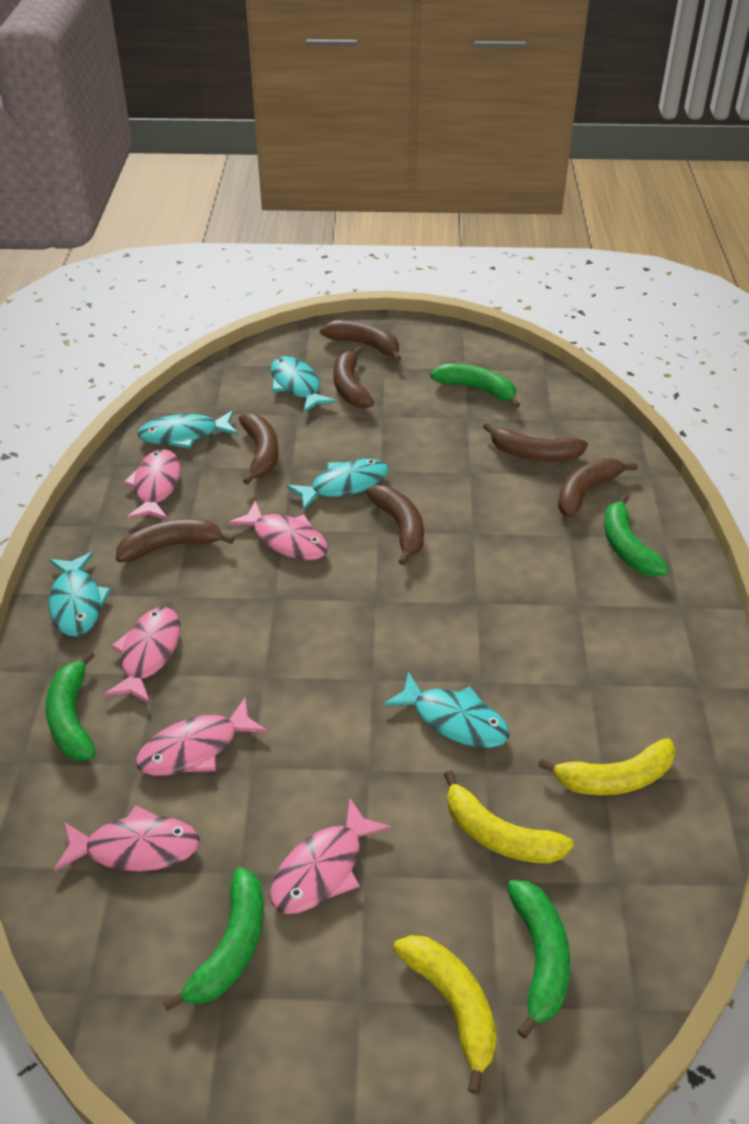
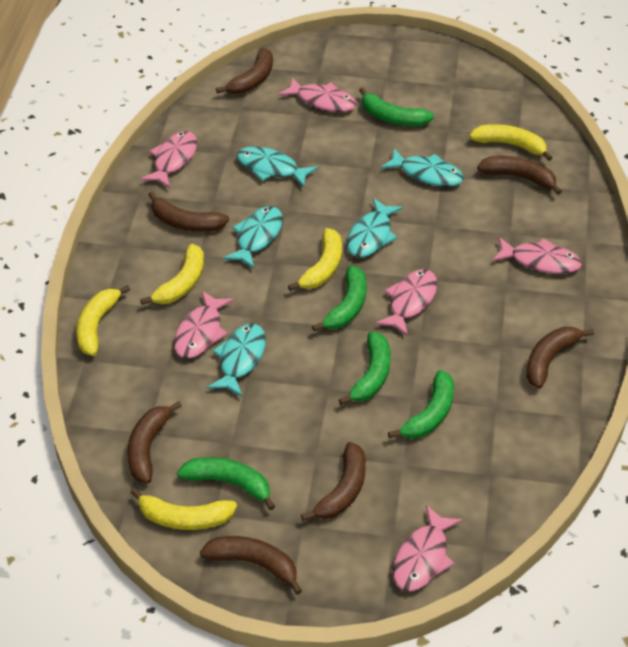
yellow banana: 3 -> 5

